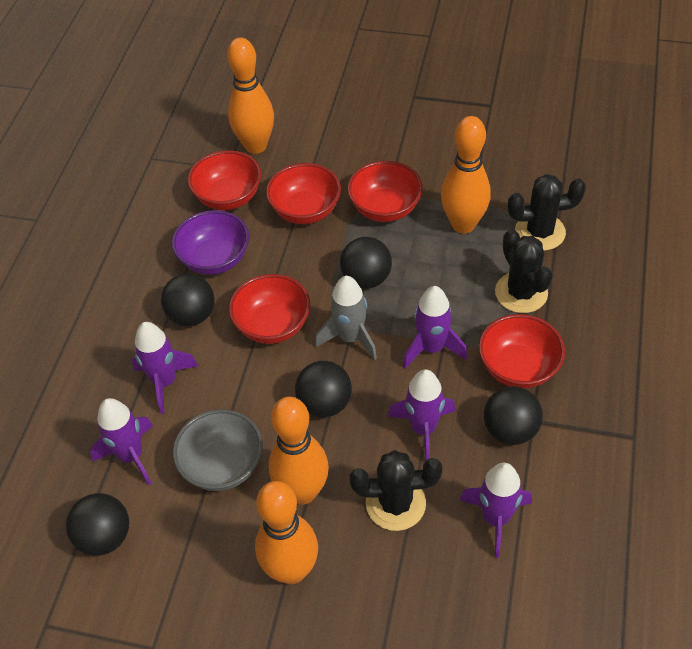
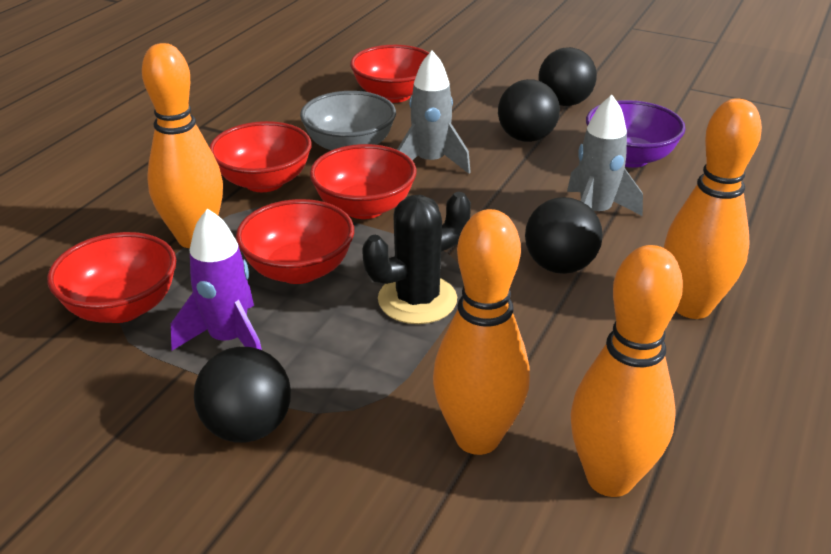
black ball: 5 -> 4
black cactus: 3 -> 1
grey rocket: 1 -> 2
purple rocket: 5 -> 1

